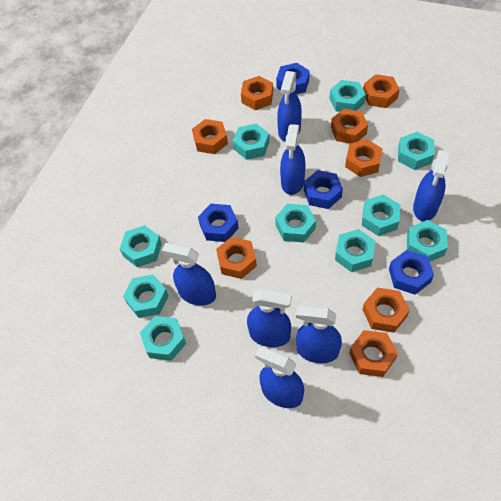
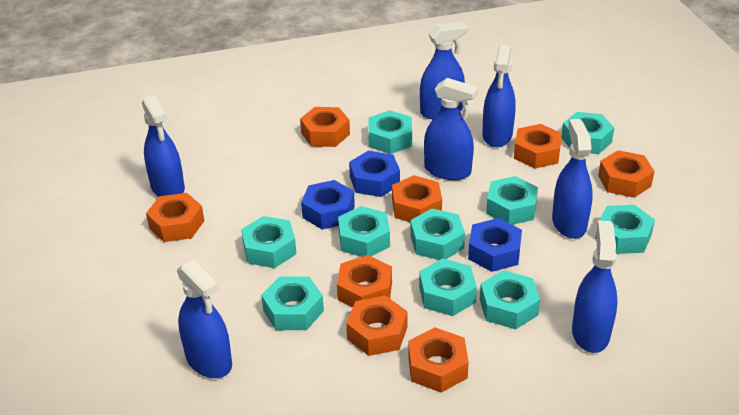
blue nut: 4 -> 3

